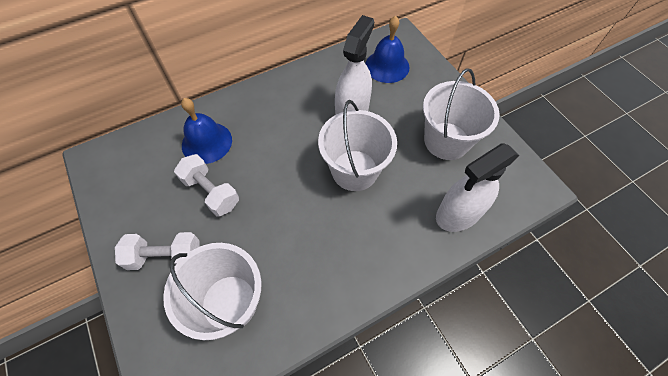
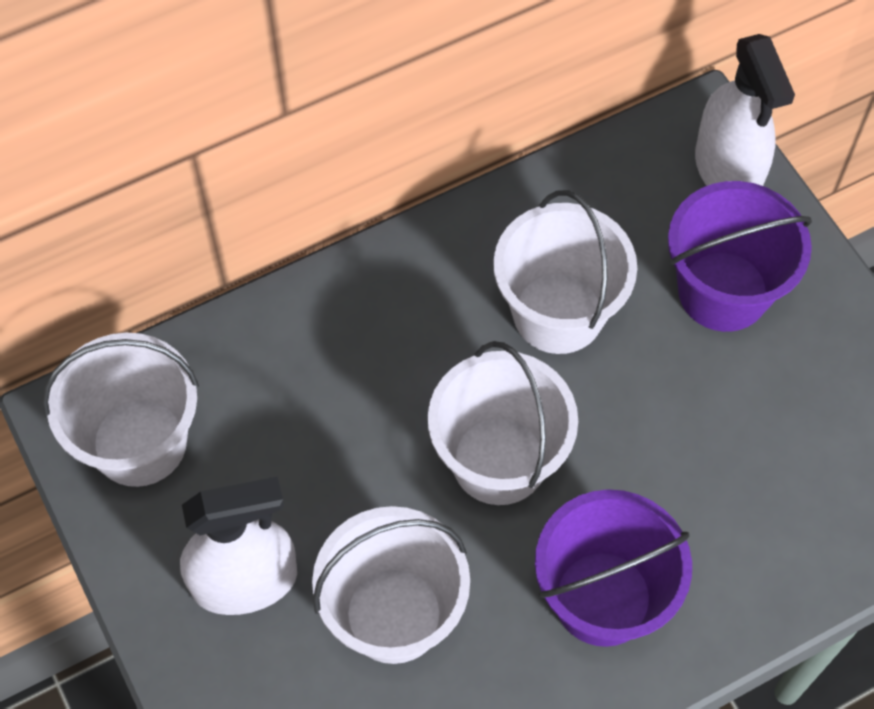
blue bell: 2 -> 0
purple bucket: 0 -> 2
white bucket: 3 -> 4
white dumbbell: 2 -> 0

